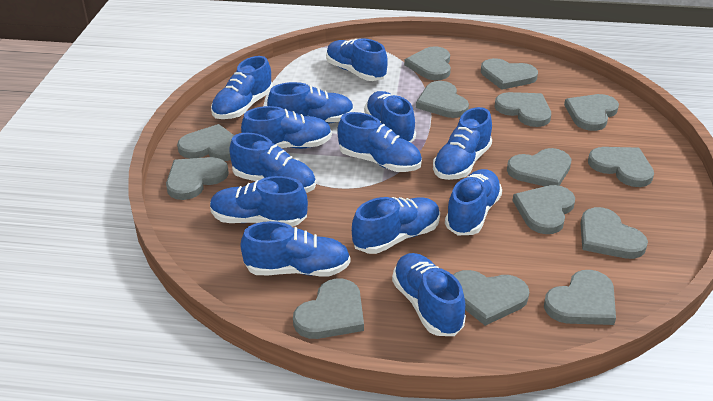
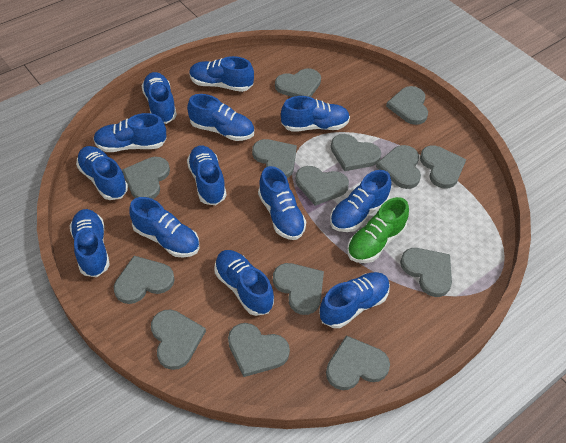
green shoe: 0 -> 1

